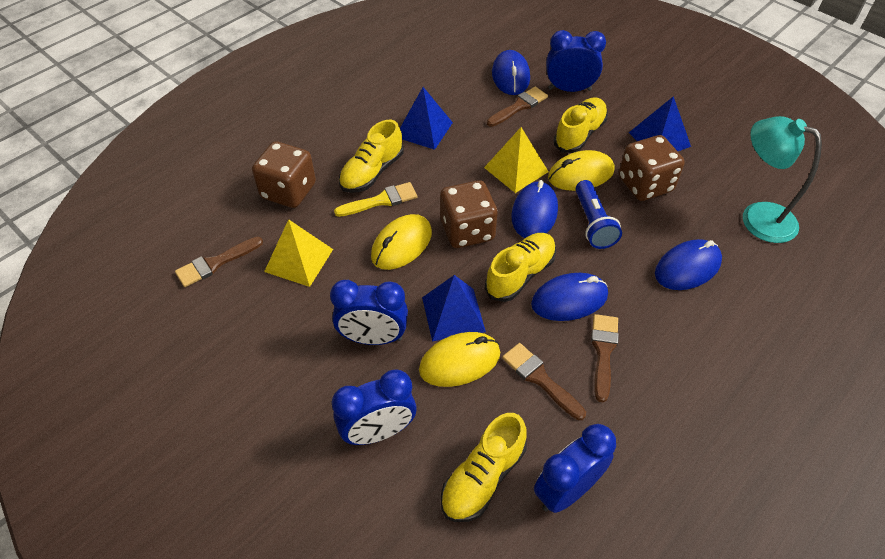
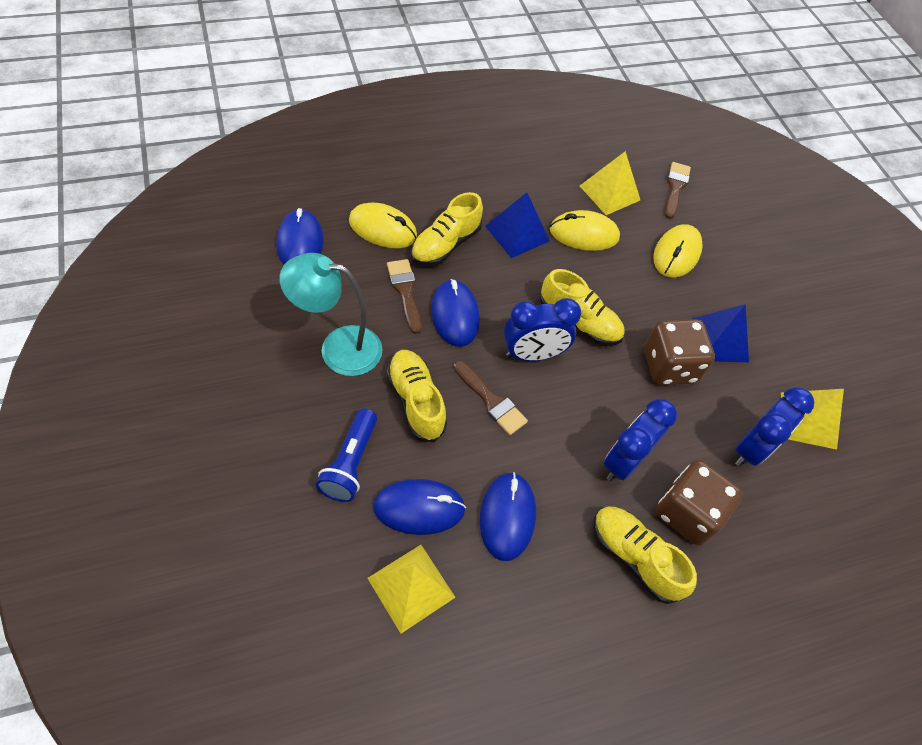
blue clock: 4 -> 3
blue pyramid: 3 -> 2
brown brush: 4 -> 3
brown dice: 3 -> 2
yellow brush: 1 -> 0
yellow pyramid: 2 -> 3

